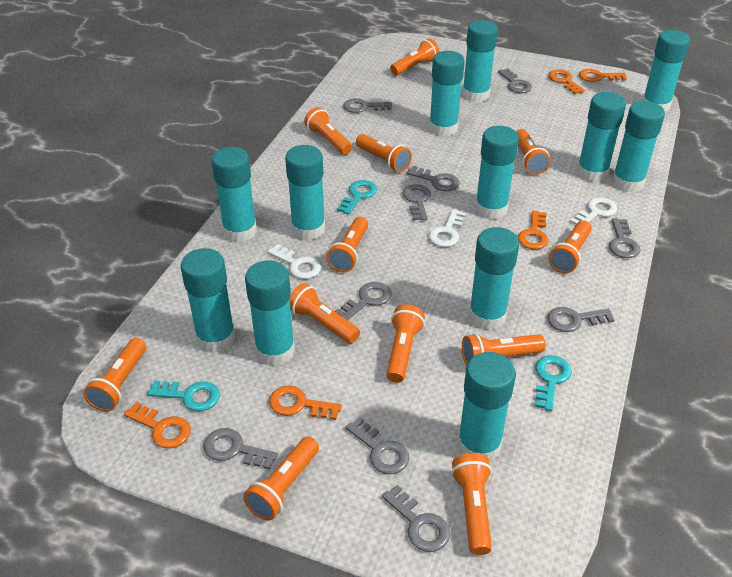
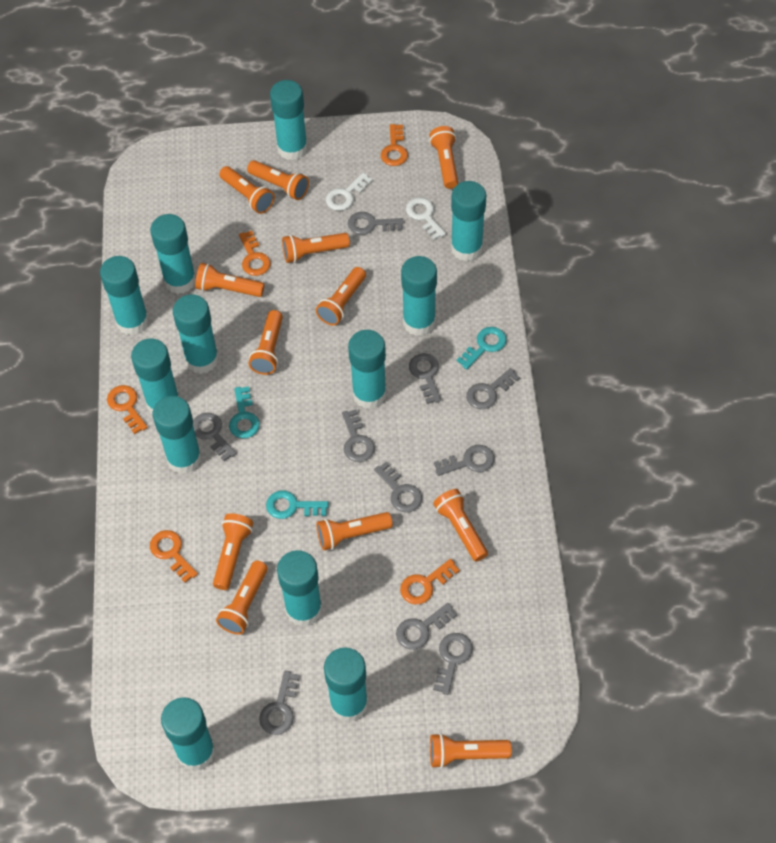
white key: 3 -> 2

